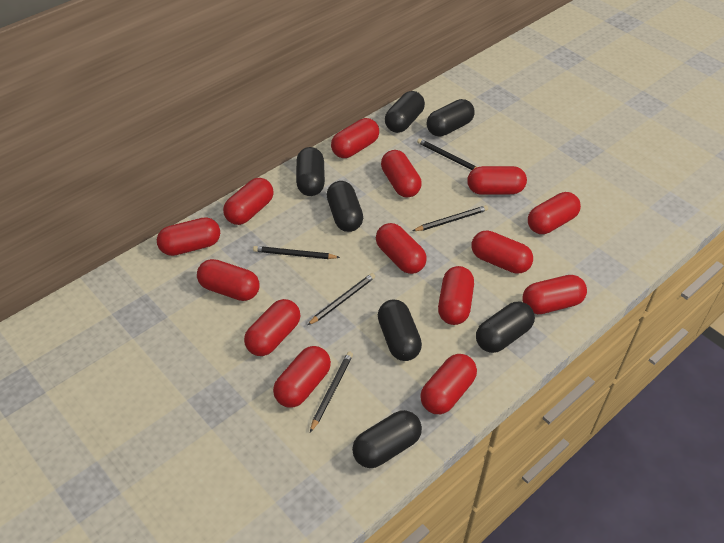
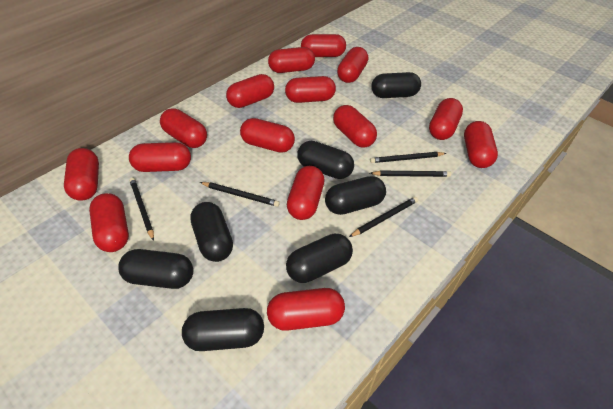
red capsule: 14 -> 15

